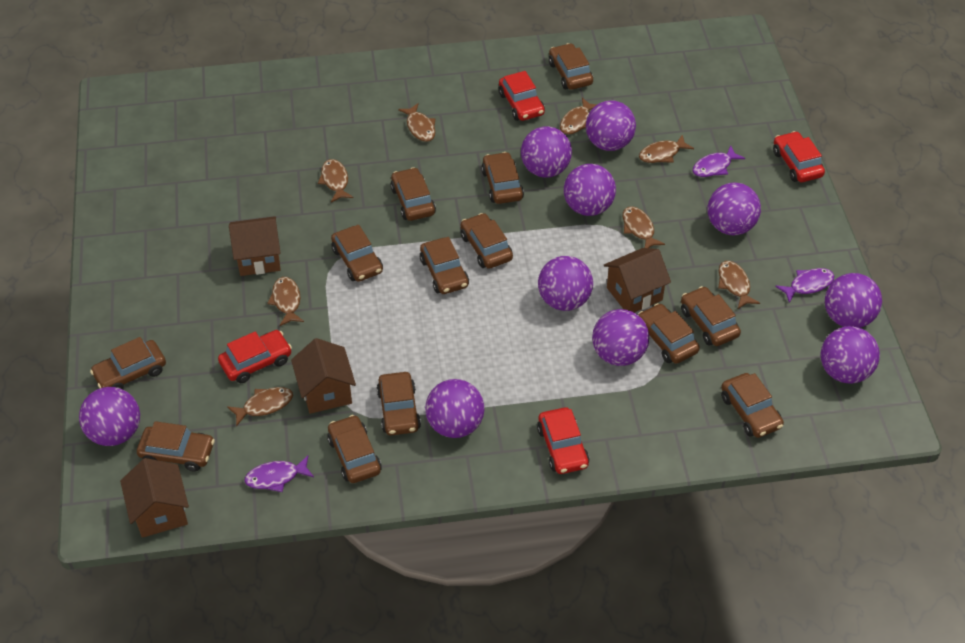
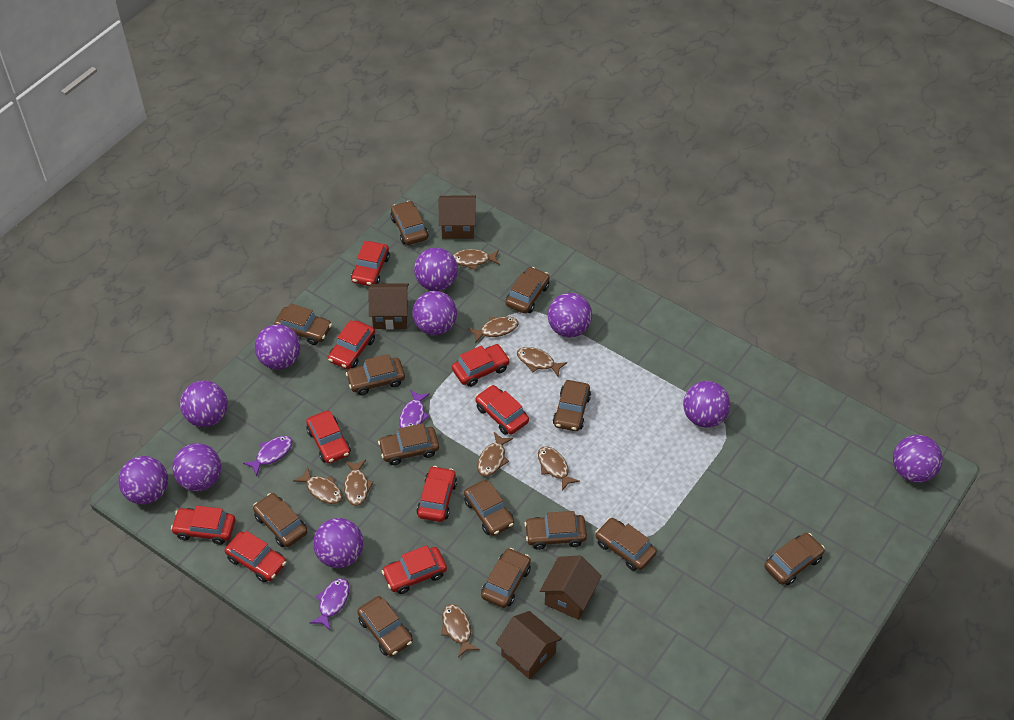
red car: 4 -> 9

